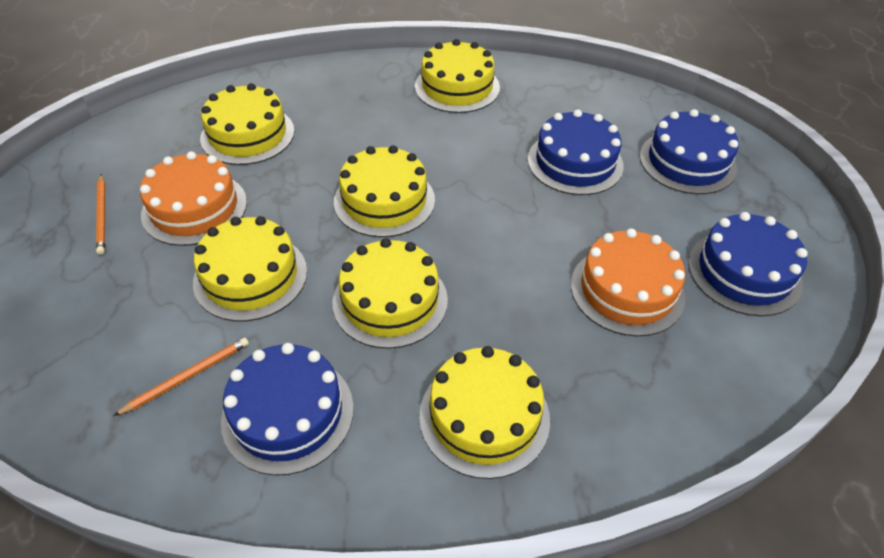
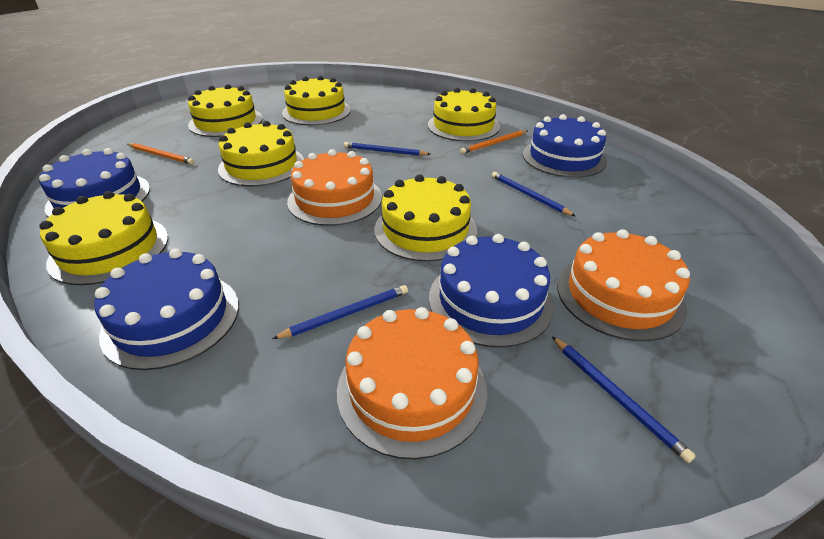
blue pencil: 0 -> 4
orange cake: 2 -> 3

